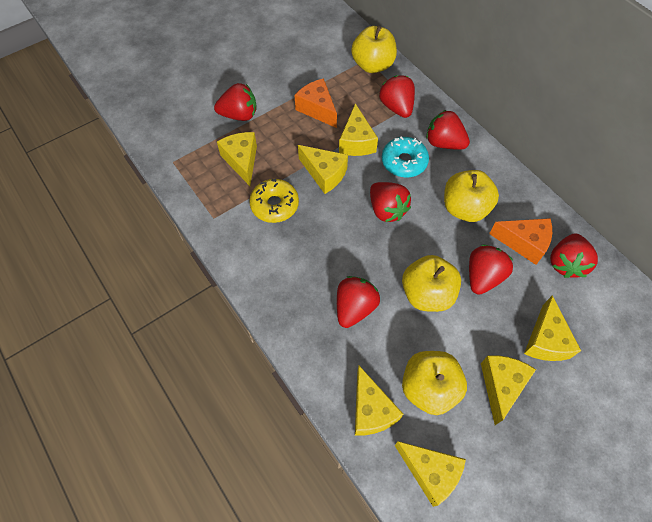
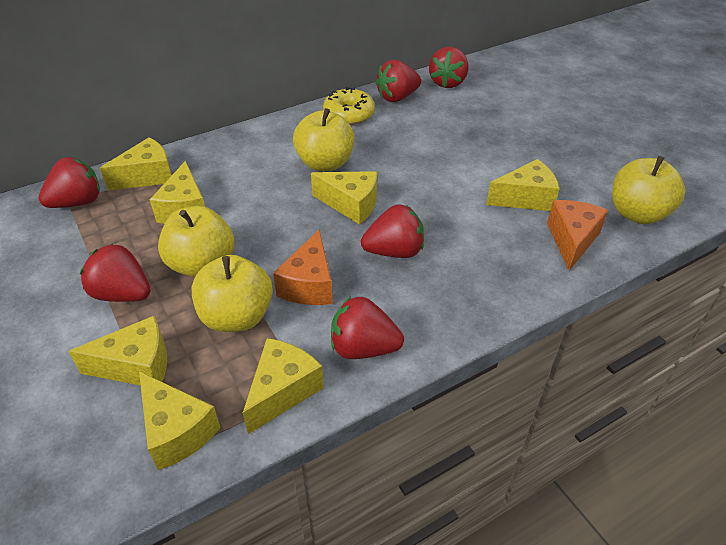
red strawberry: 7 -> 6
turquoise donut: 1 -> 0

